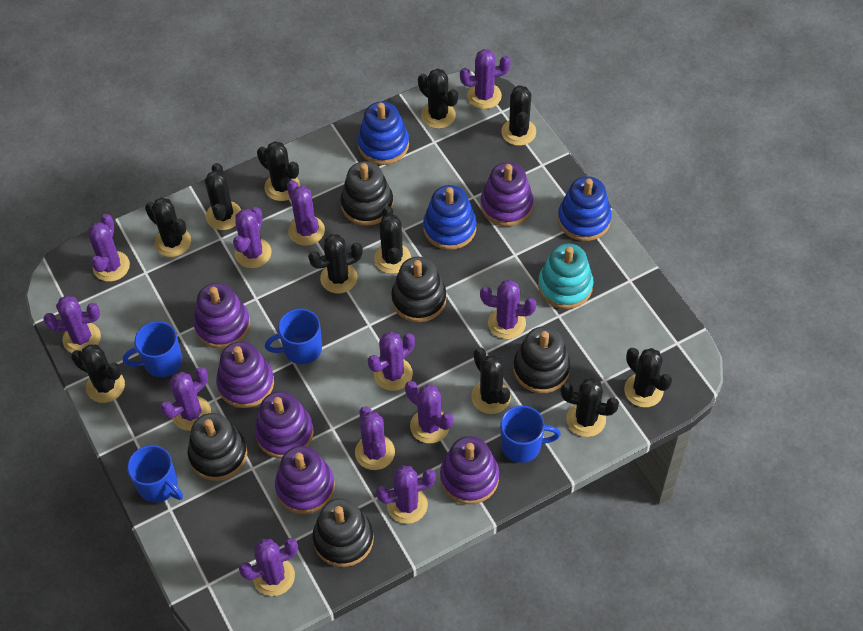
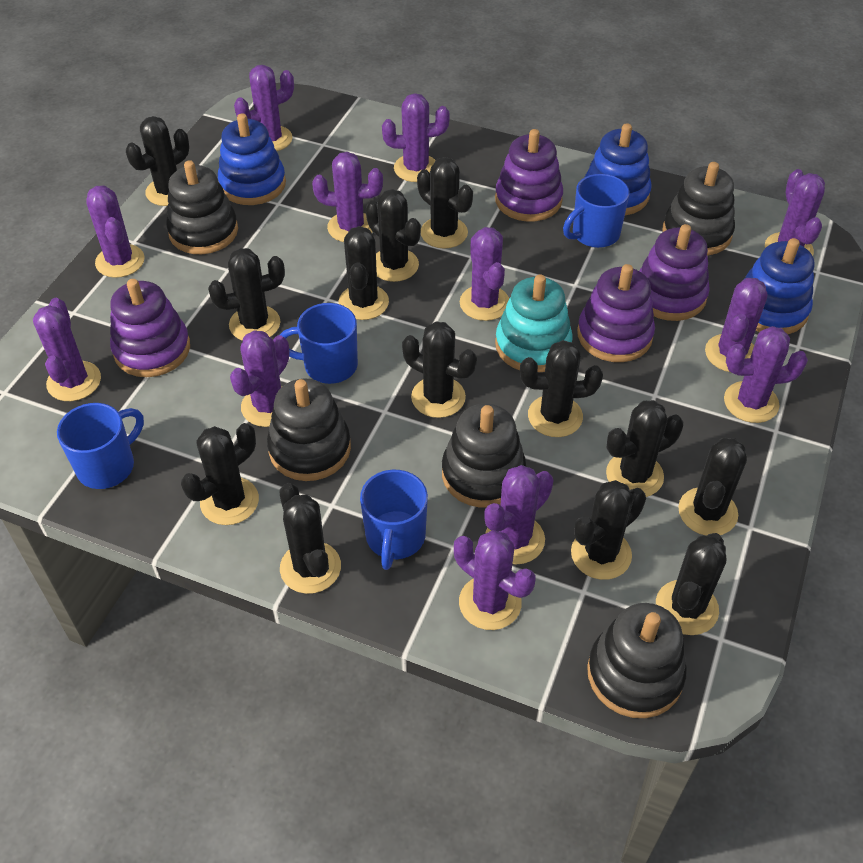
black cactus: 11 -> 13
purple stacking toy: 6 -> 4

